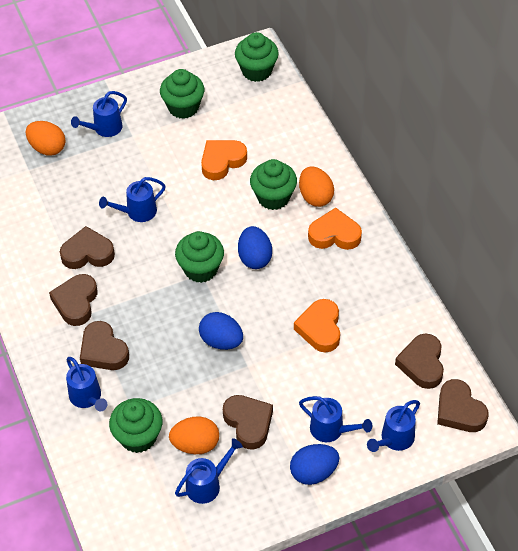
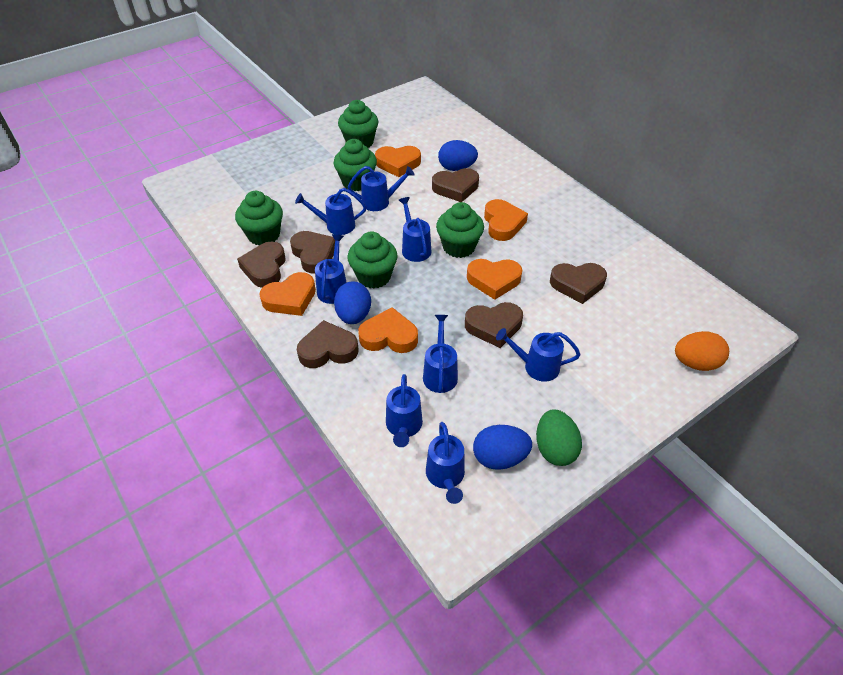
blue watering can: 6 -> 8
green egg: 0 -> 1
orange egg: 3 -> 1
orange heart: 3 -> 5

